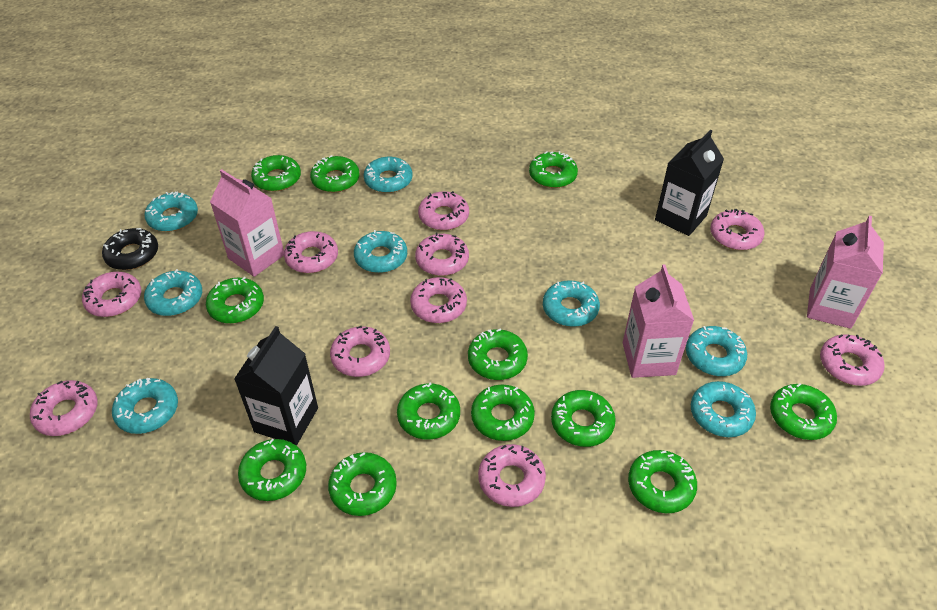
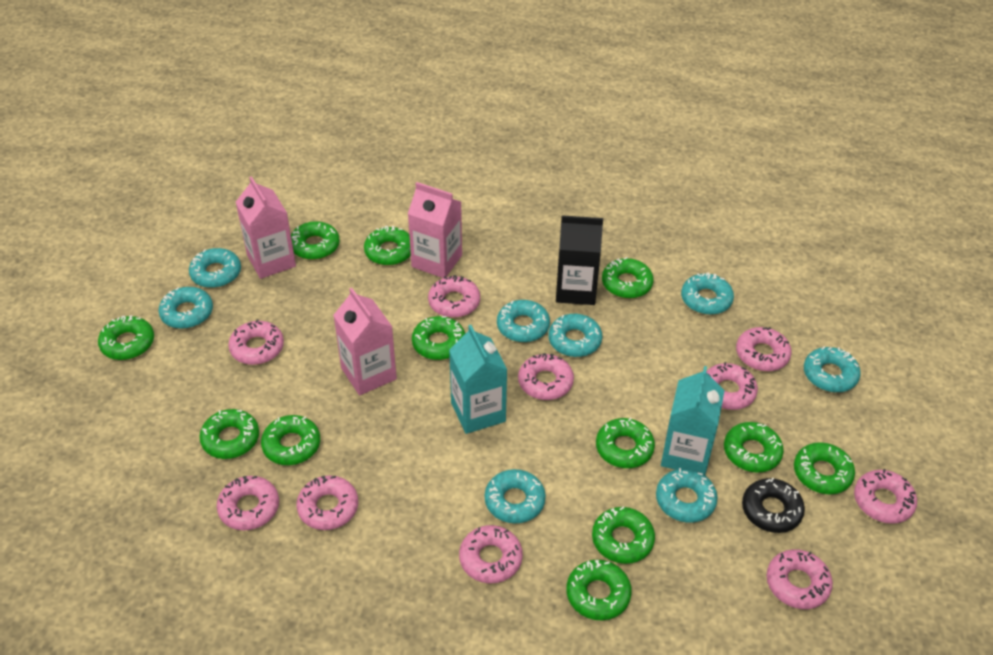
black carton: 2 -> 1
turquoise carton: 0 -> 2

